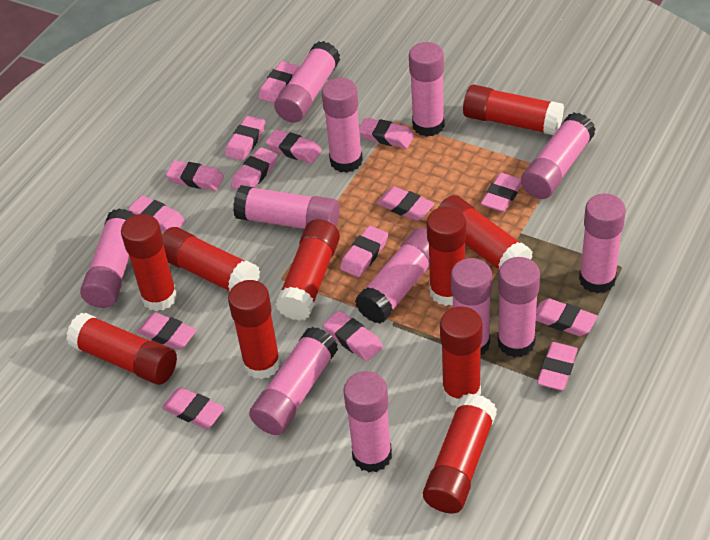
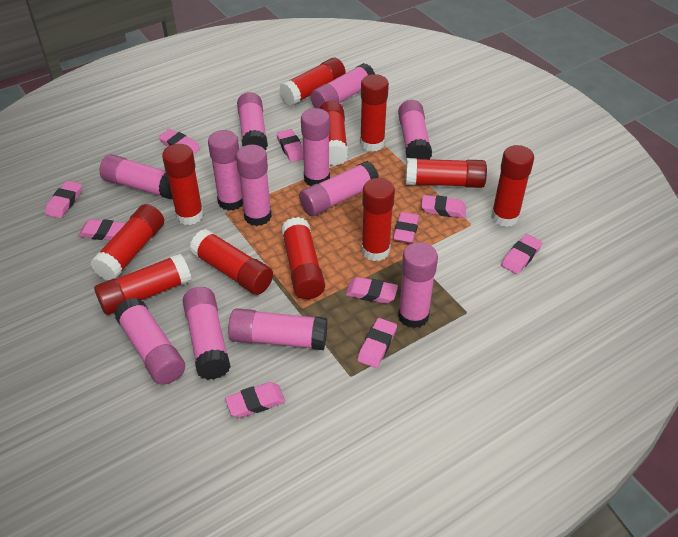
pink eraser: 15 -> 10
red glue stick: 10 -> 11

